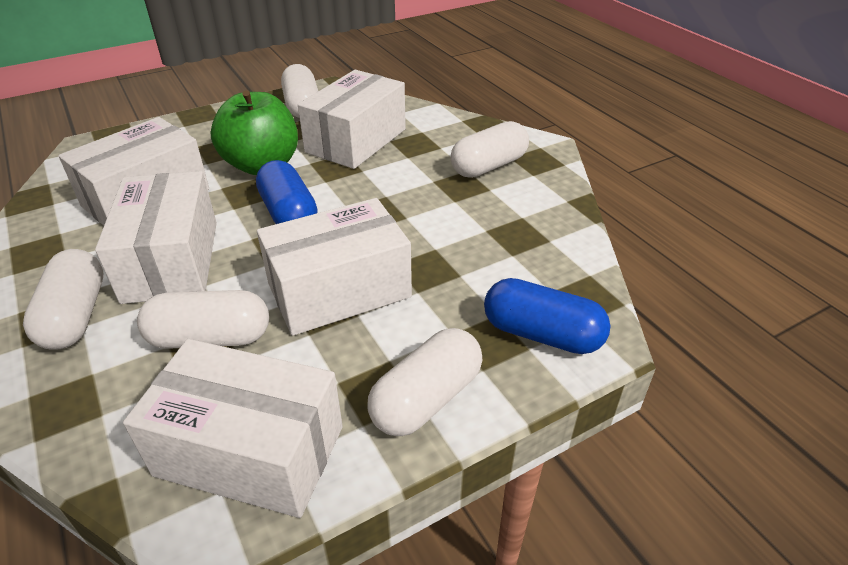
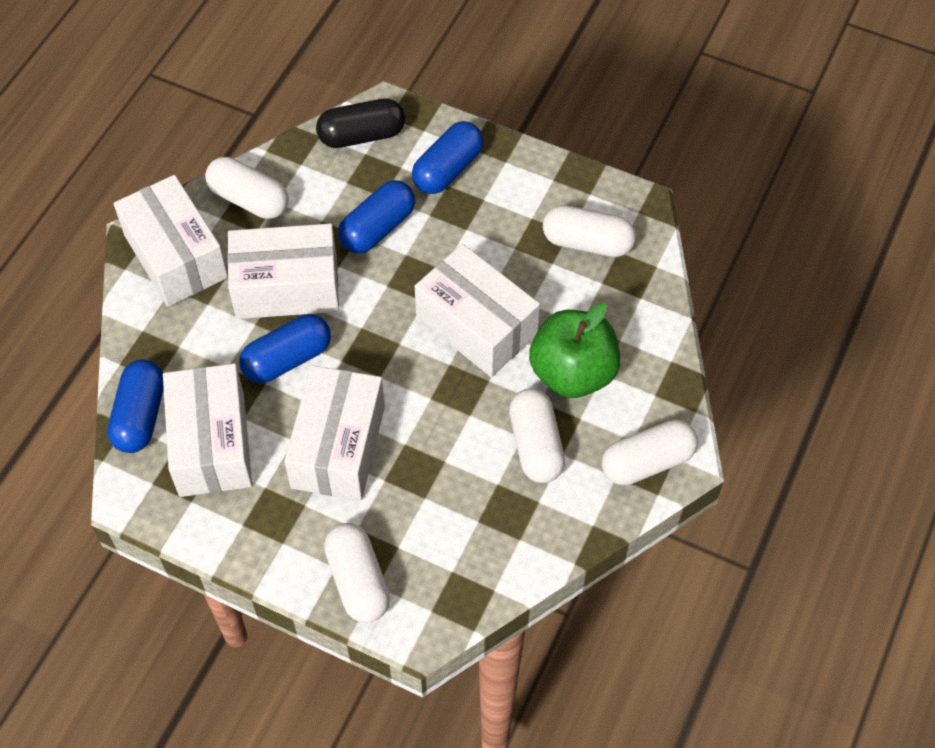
black capsule: 0 -> 1
blue capsule: 2 -> 4

